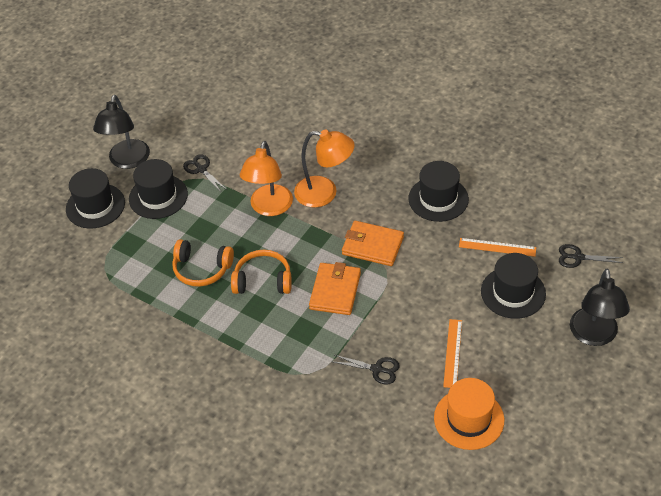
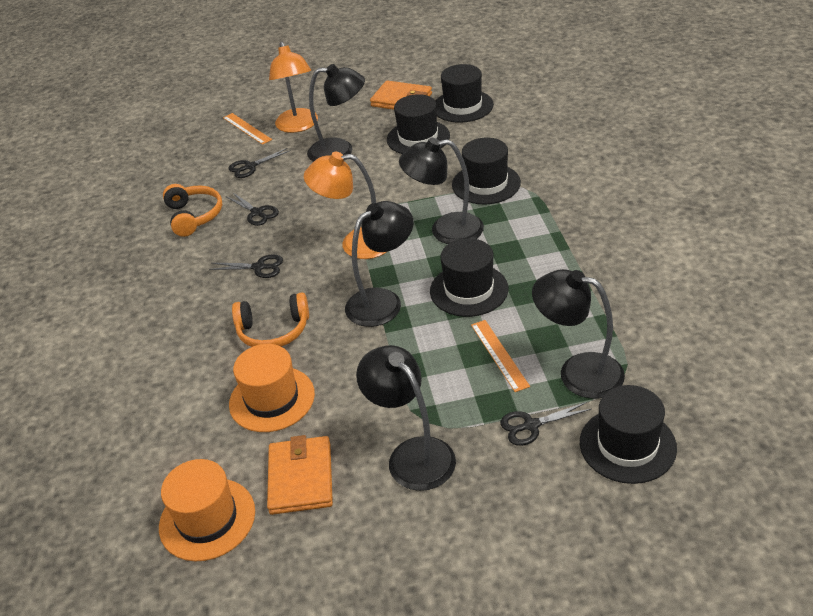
black hat: 4 -> 5
black lamp: 2 -> 5
black scissors: 3 -> 4
orange hat: 1 -> 2

